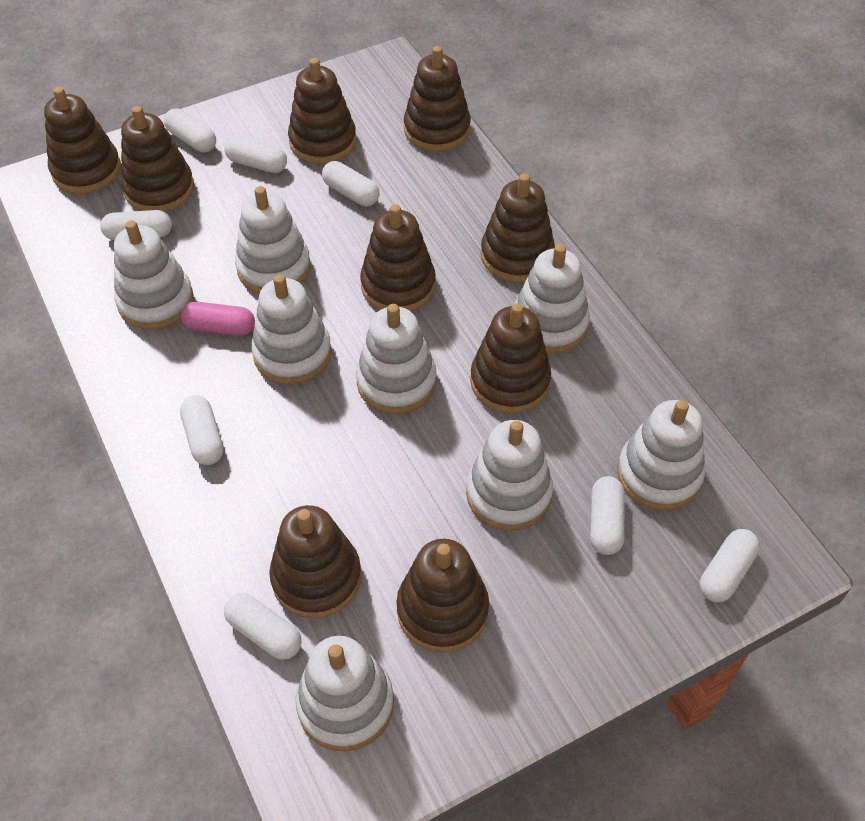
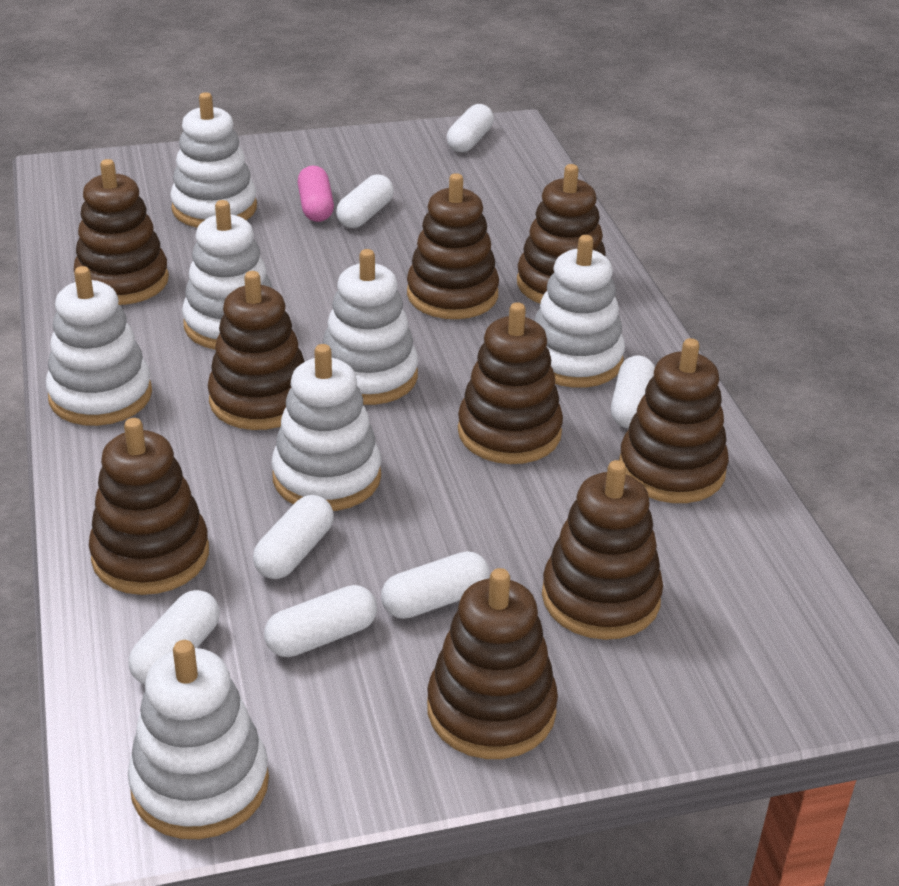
white capsule: 8 -> 7
white stacking toy: 8 -> 7

